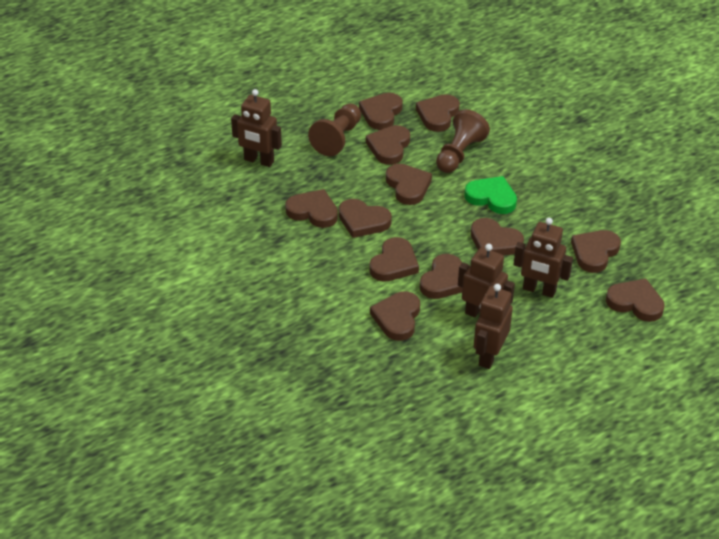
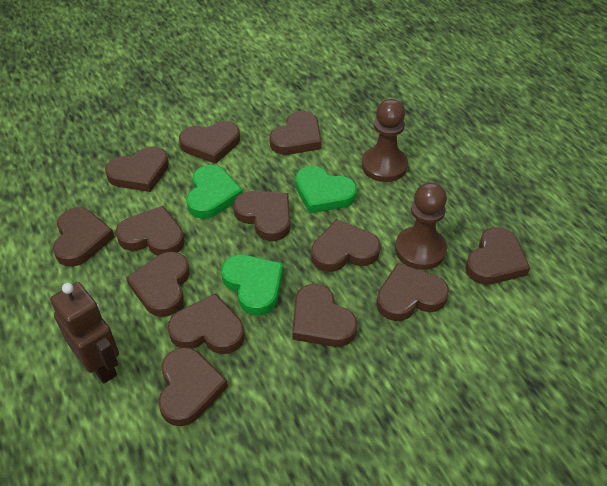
brown heart: 12 -> 13
brown robot: 4 -> 1
green heart: 1 -> 3

